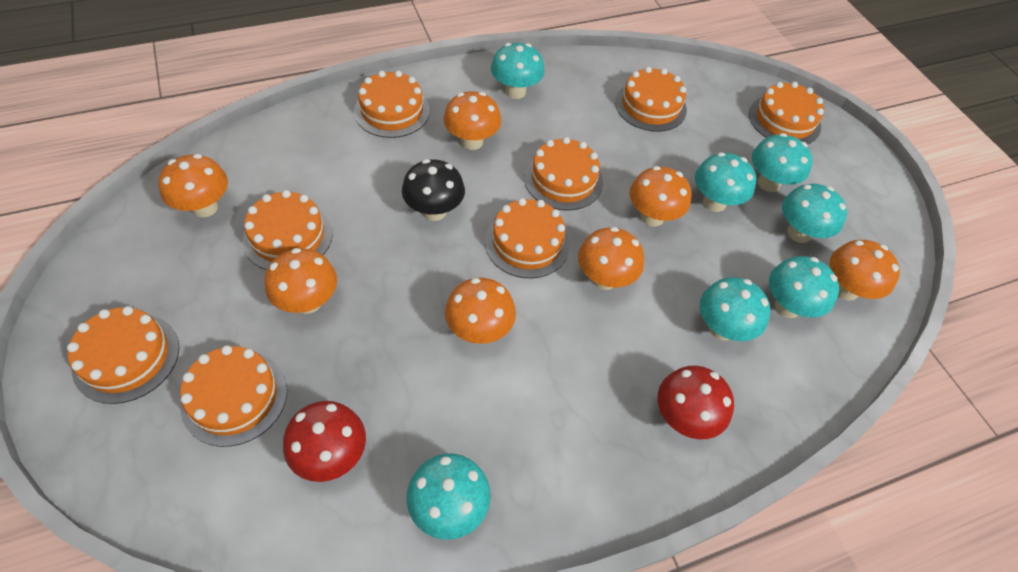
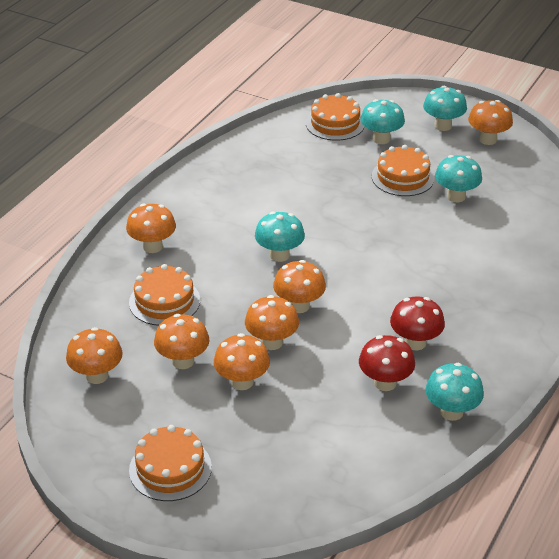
black mushroom: 1 -> 0
orange cake: 8 -> 4
turquoise mushroom: 7 -> 5

